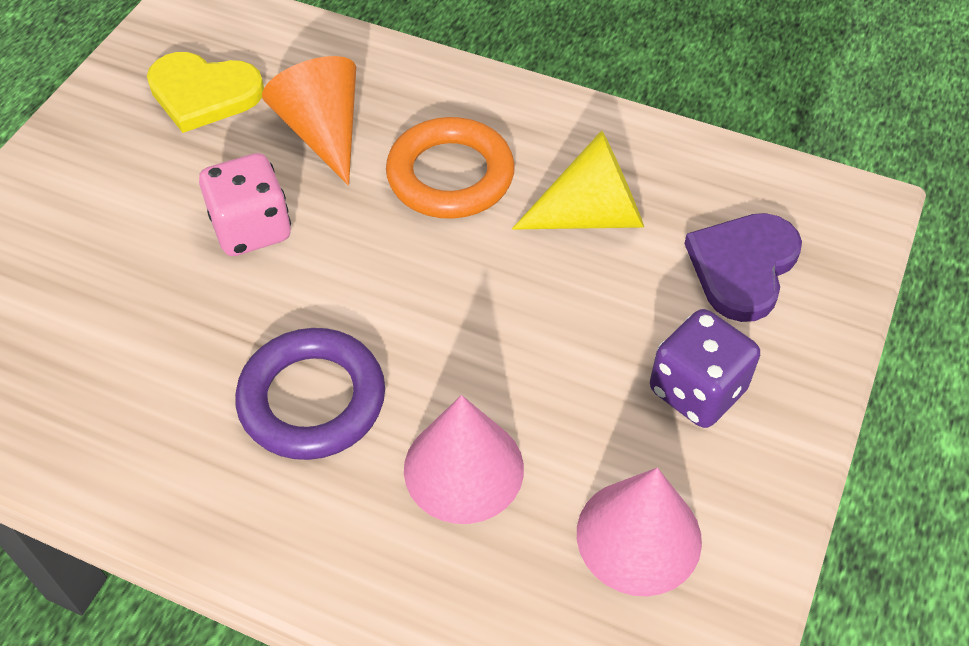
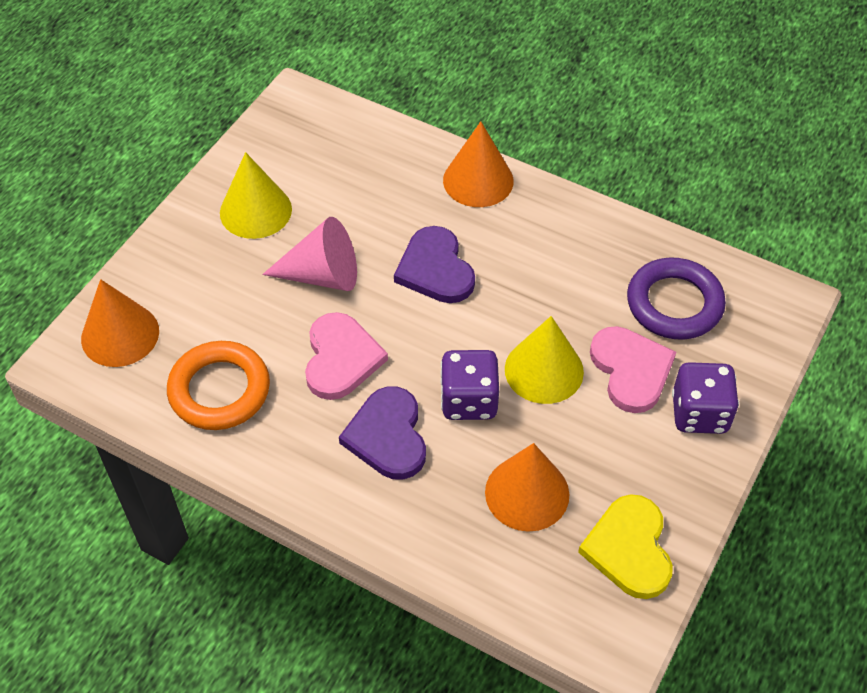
orange cone: 1 -> 3
pink cone: 2 -> 1
pink dice: 1 -> 0
pink heart: 0 -> 2
purple dice: 1 -> 2
purple heart: 1 -> 2
yellow cone: 1 -> 2

